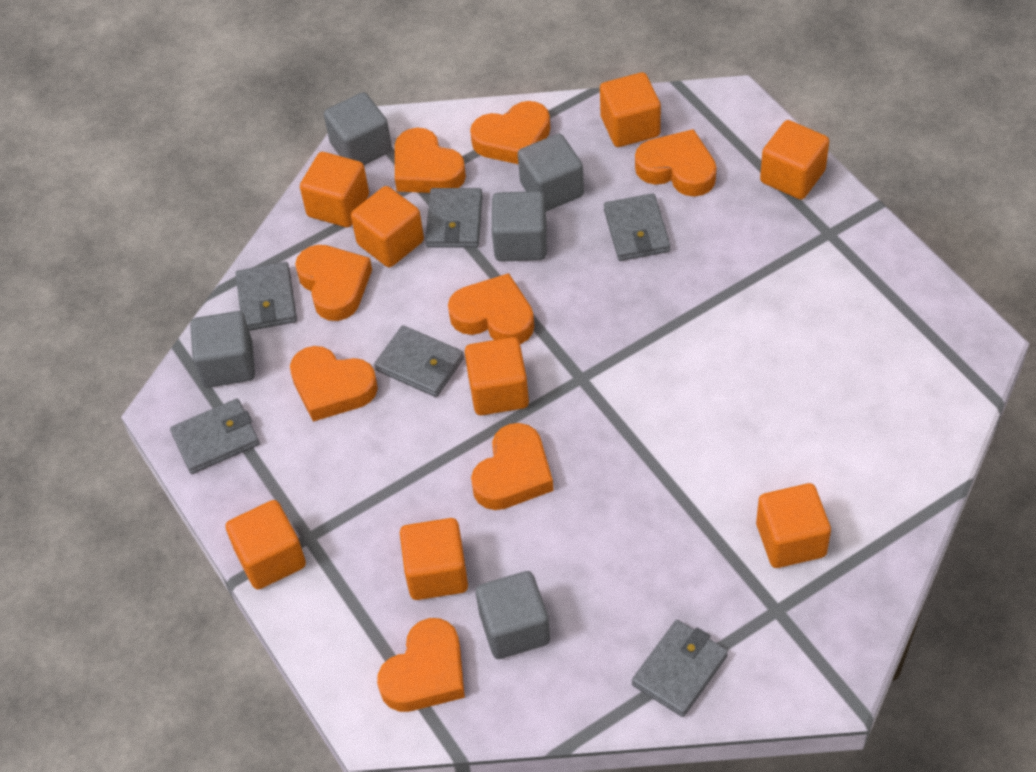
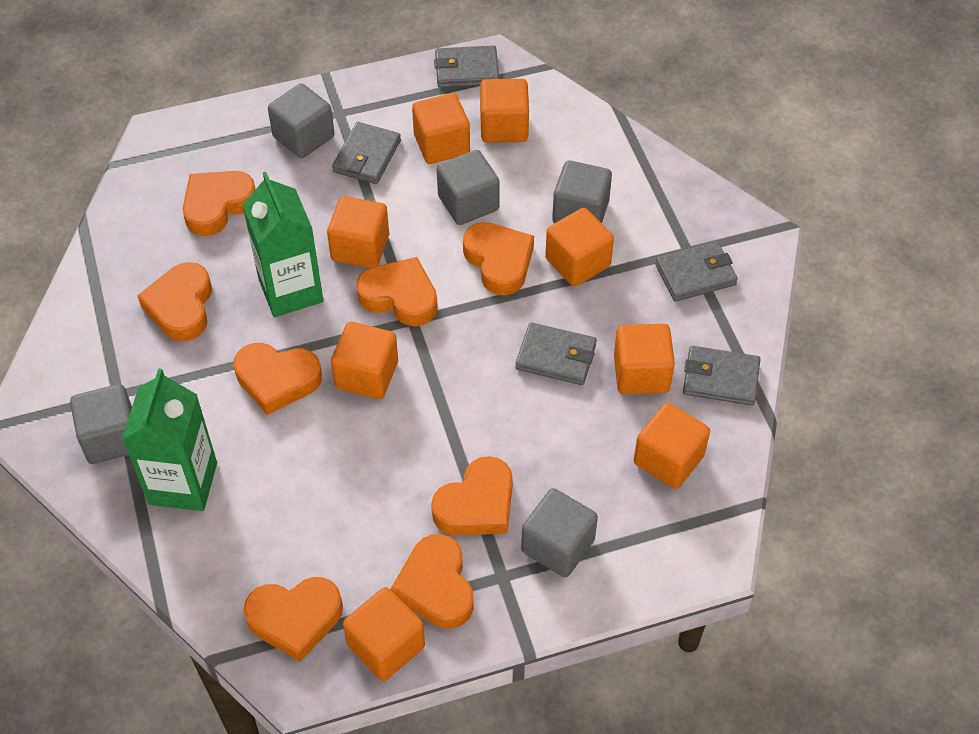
green carton: 0 -> 2
grey wallet: 6 -> 5

